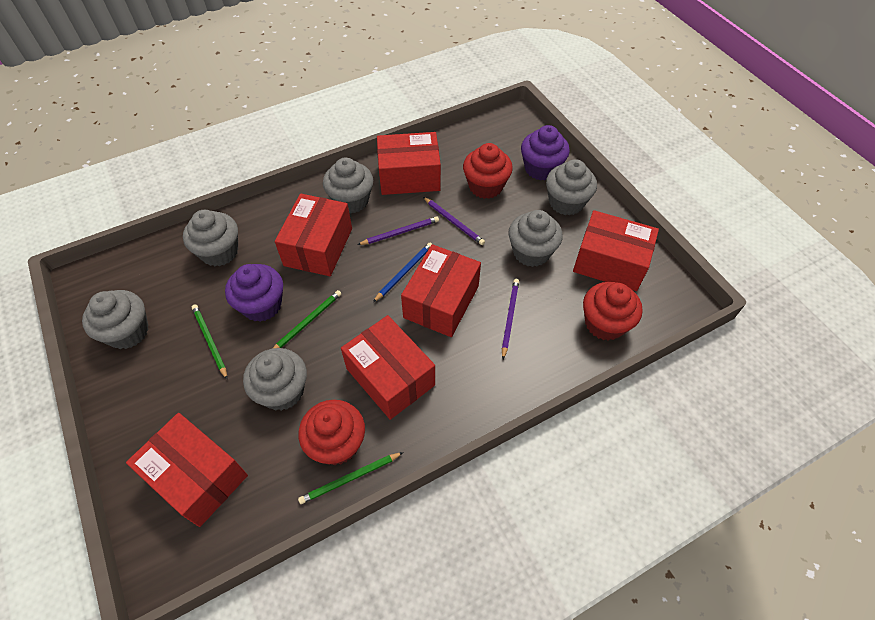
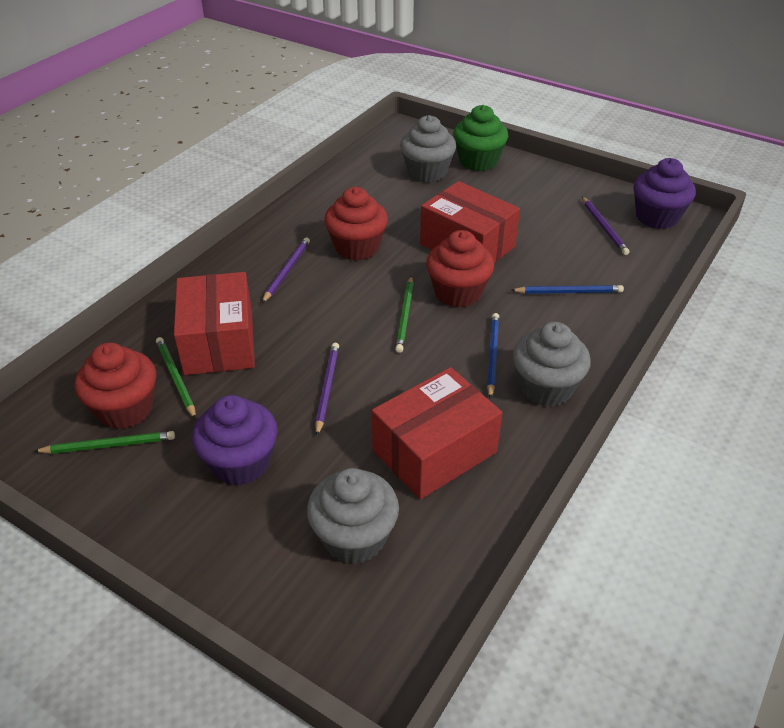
blue pencil: 1 -> 2
green cupcake: 0 -> 1
grey cupcake: 6 -> 3
red box: 6 -> 3

